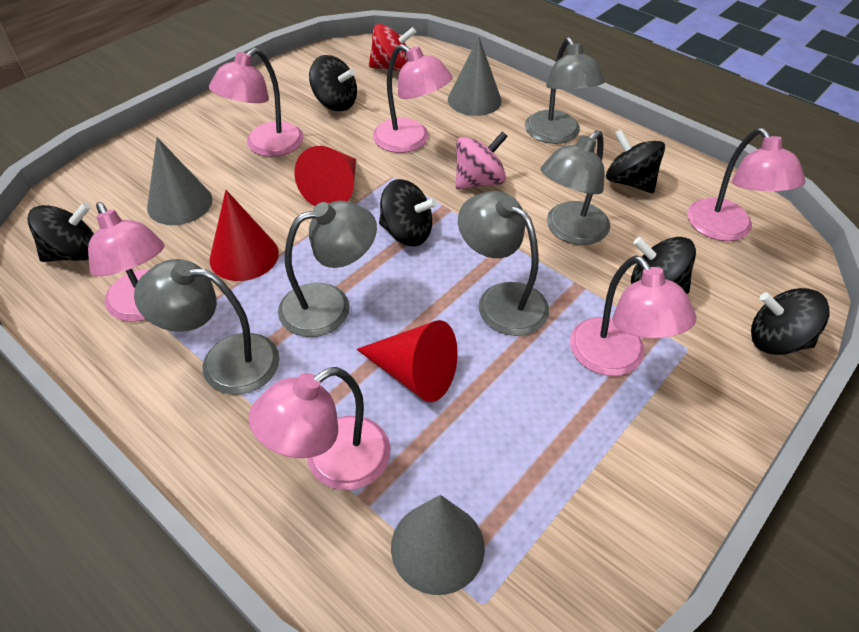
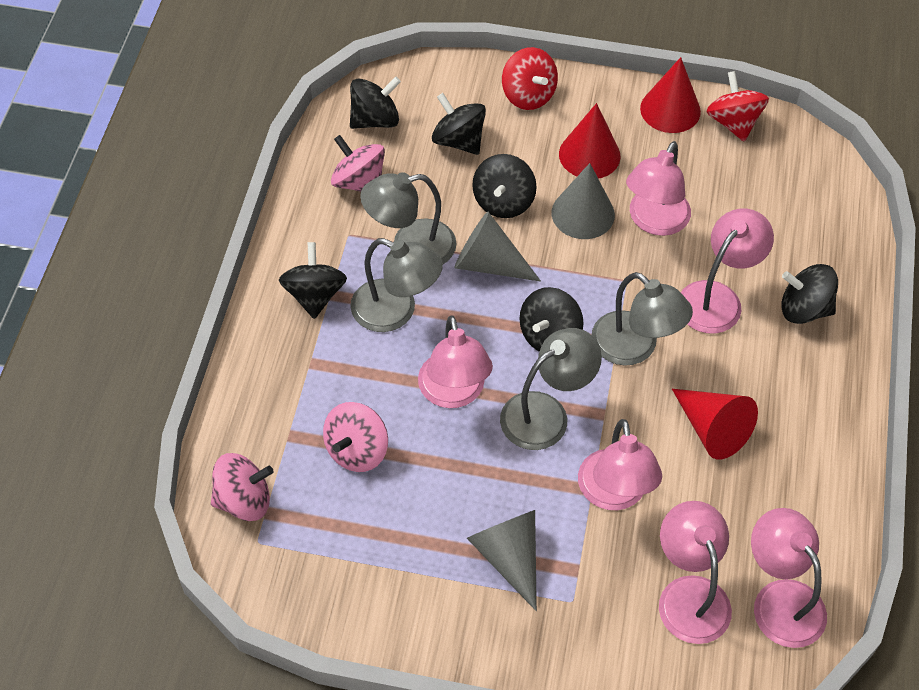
grey lamp: 5 -> 4
pink spinning top: 1 -> 3
red spinning top: 1 -> 2

